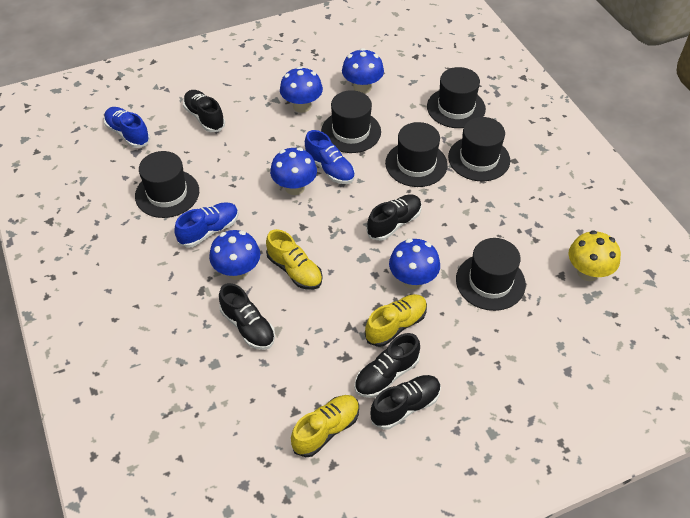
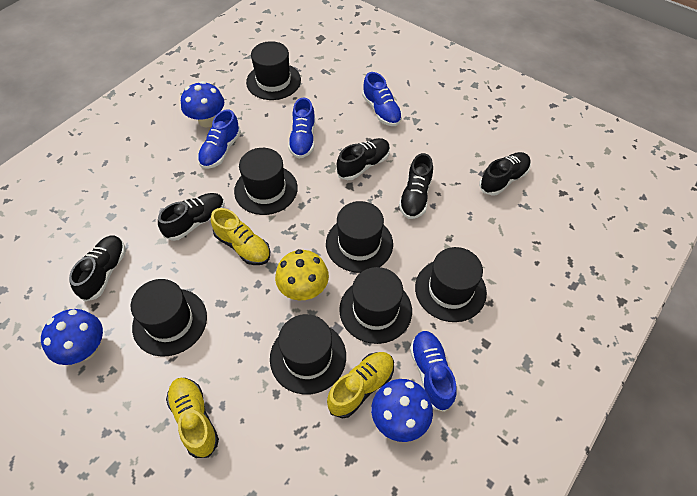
black hat: 6 -> 7
blue mushroom: 5 -> 3
blue shoe: 3 -> 4

